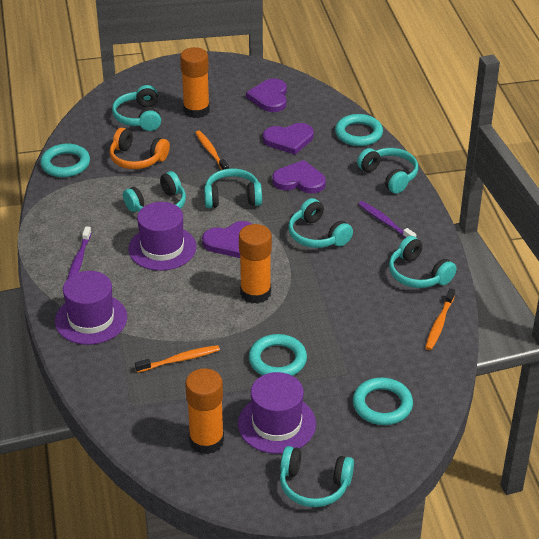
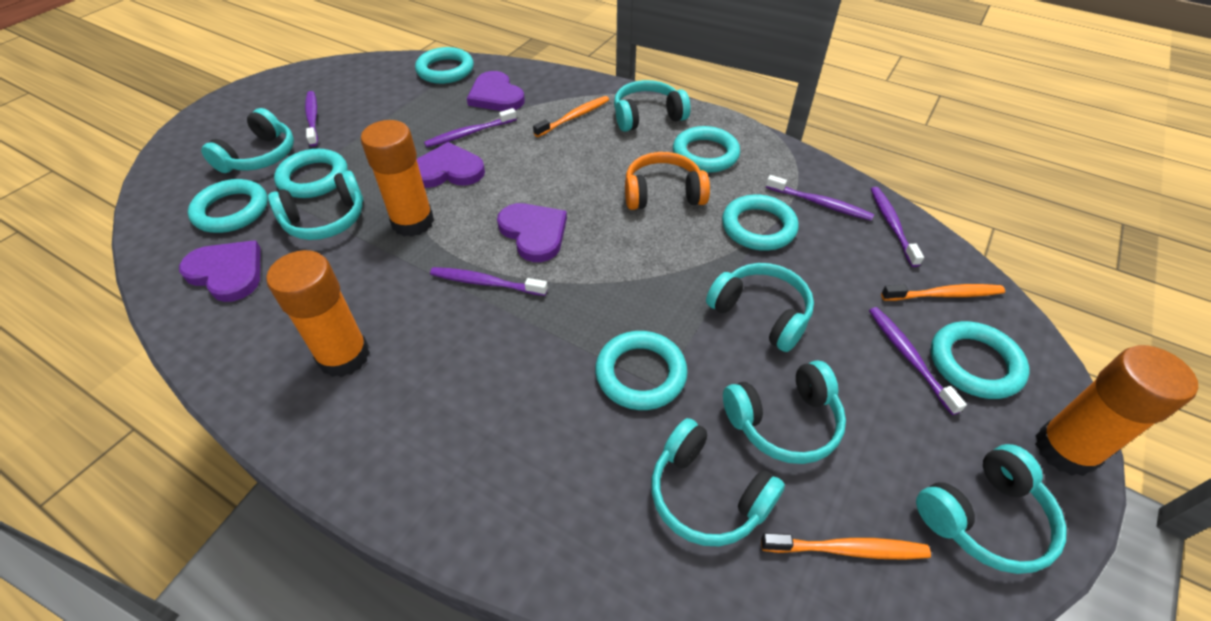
purple hat: 3 -> 0
purple toothbrush: 2 -> 6
turquoise ring: 4 -> 7

